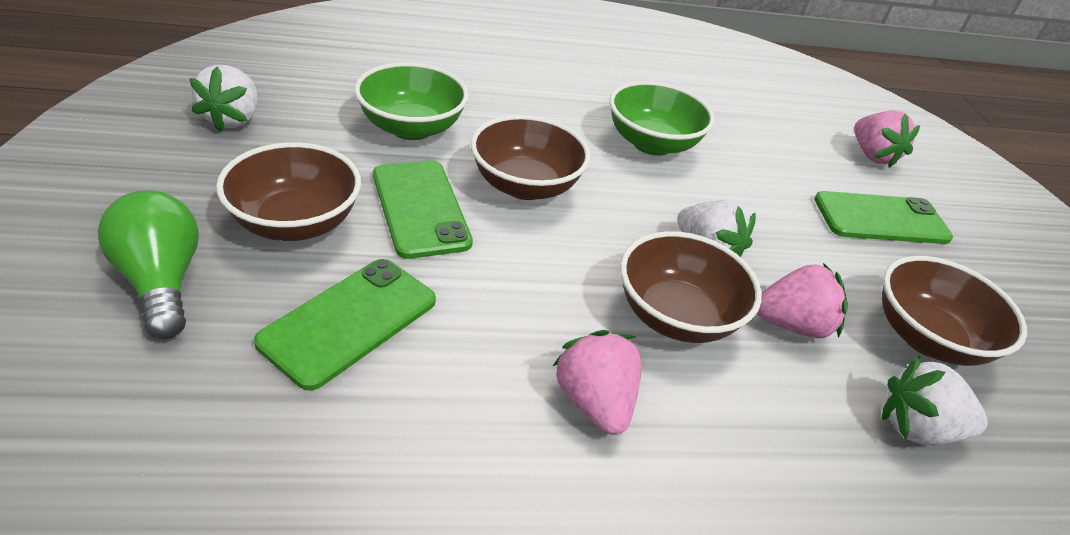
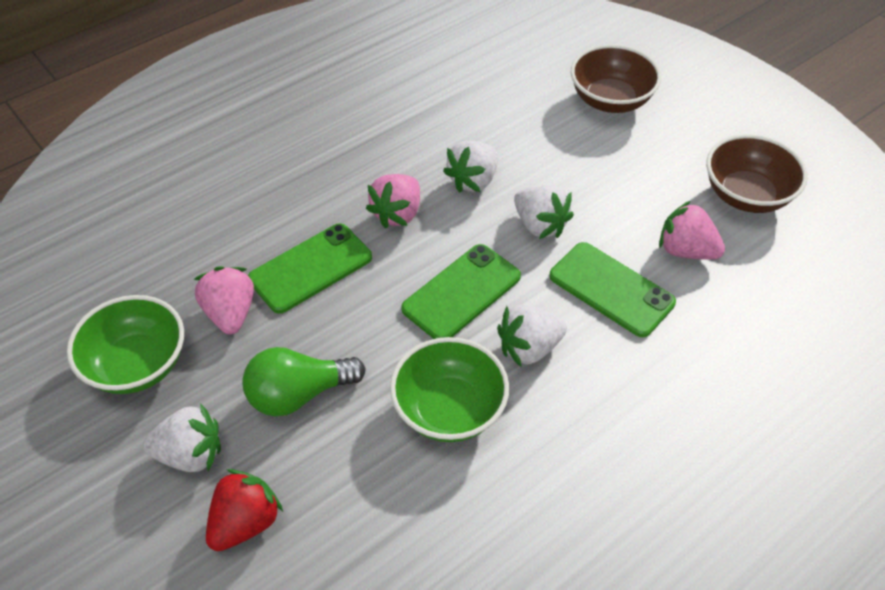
brown bowl: 4 -> 2
red strawberry: 0 -> 1
white strawberry: 3 -> 4

